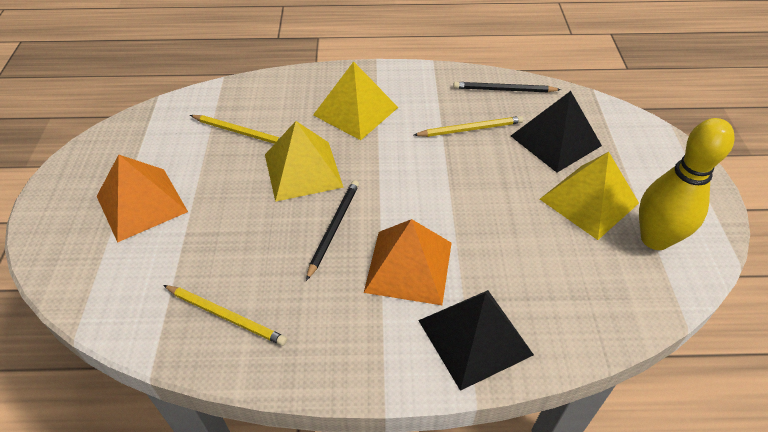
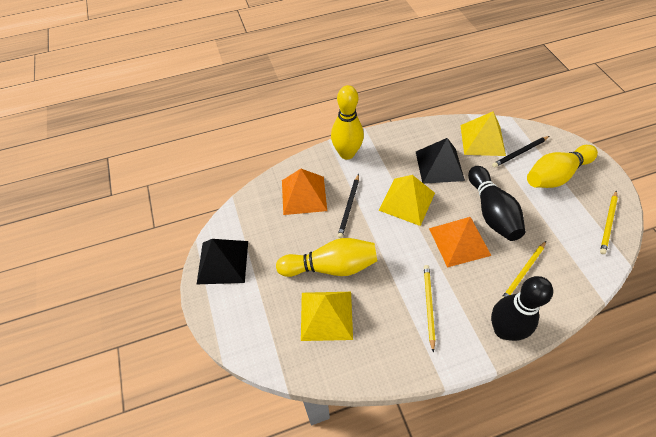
black bowling pin: 0 -> 2
yellow bowling pin: 1 -> 3

